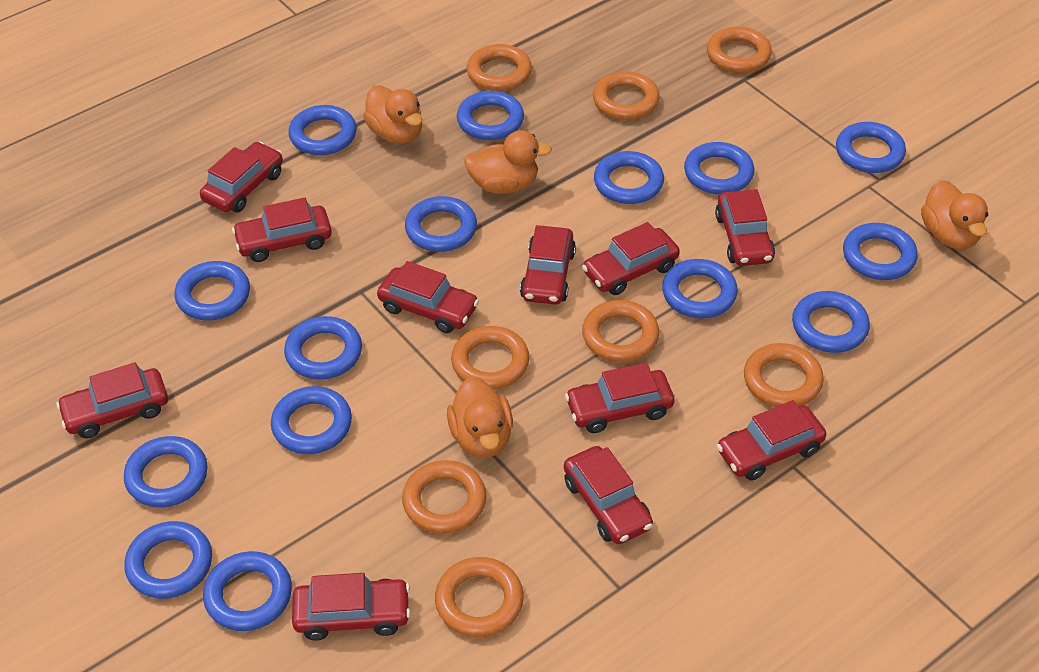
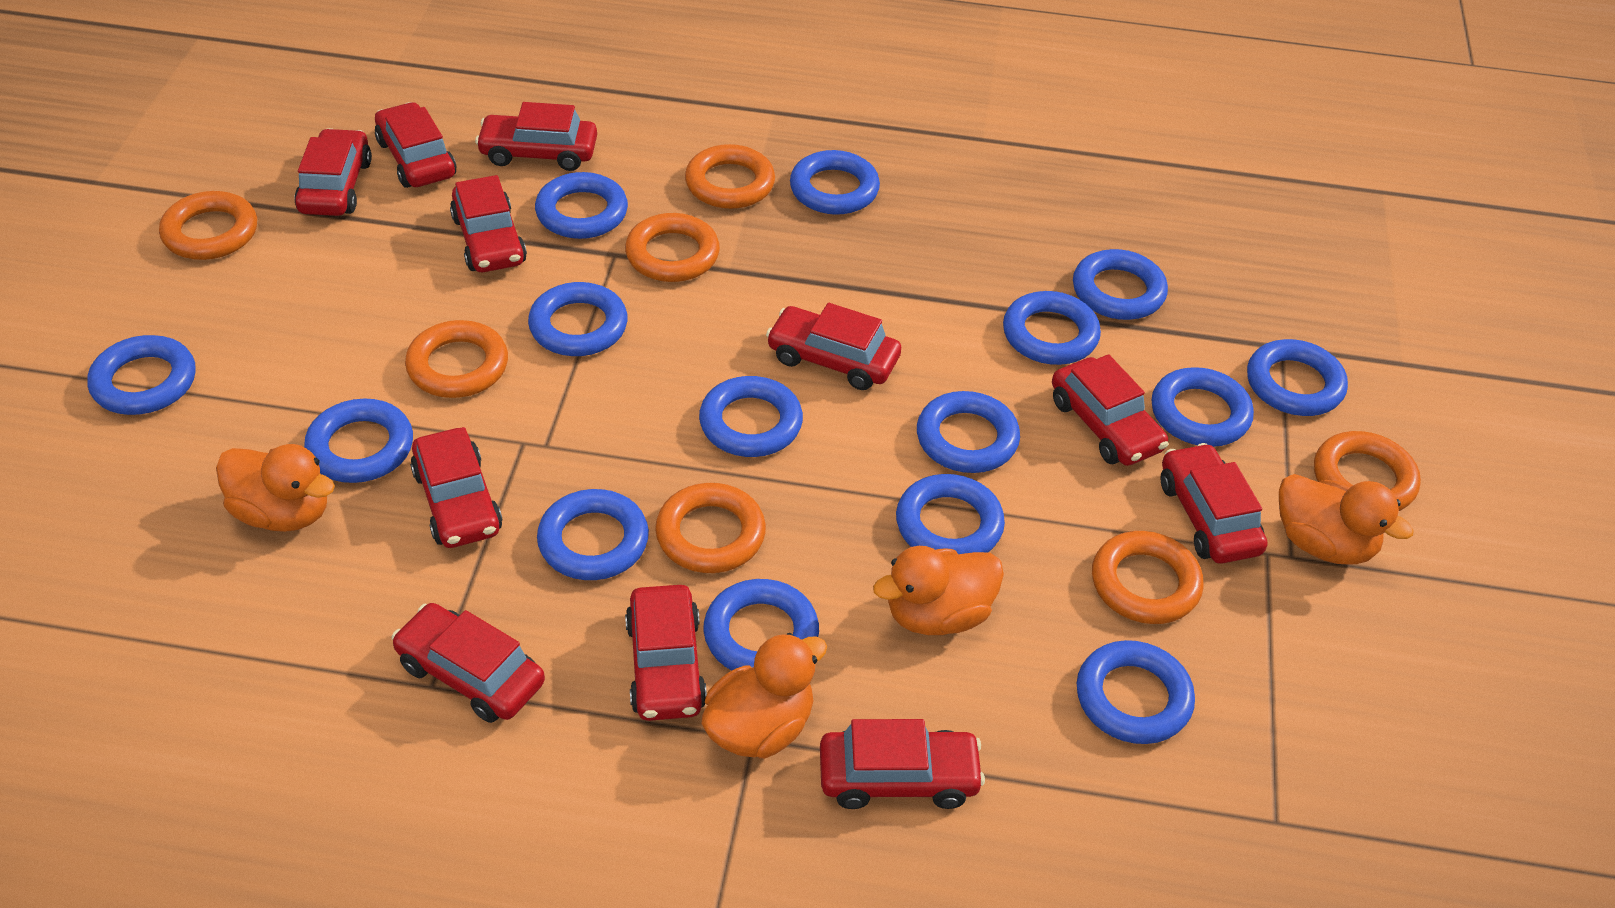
orange ring: 8 -> 7

